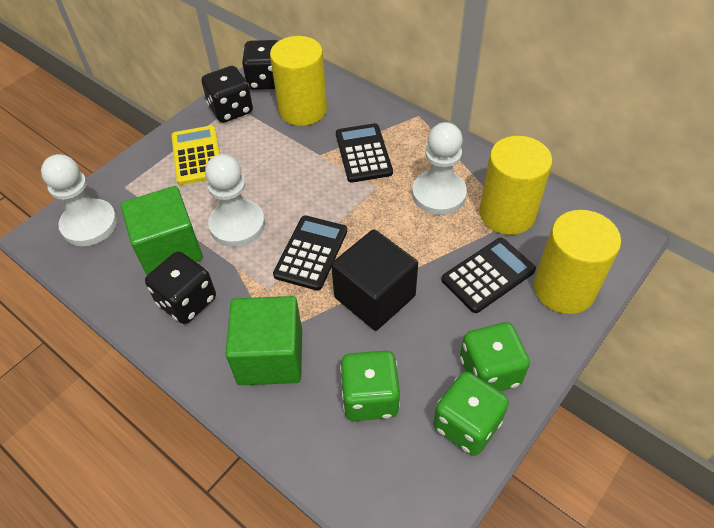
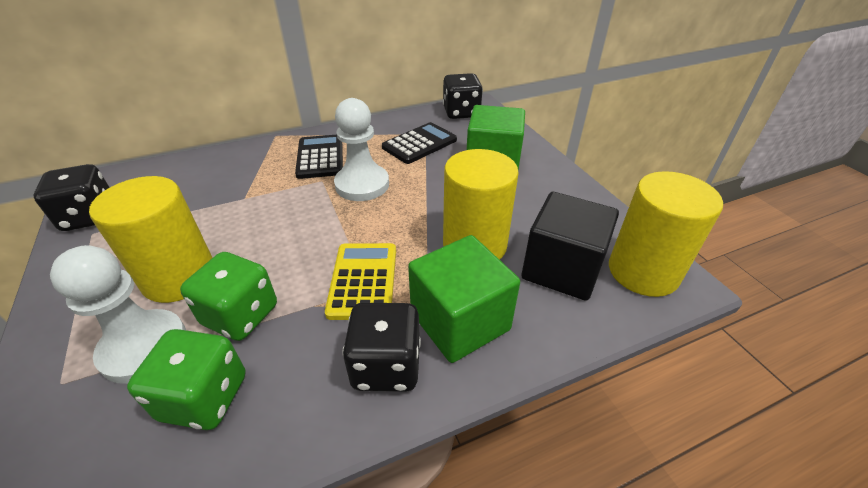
black calculator: 3 -> 2
green dice: 3 -> 2
white pawn: 3 -> 2

